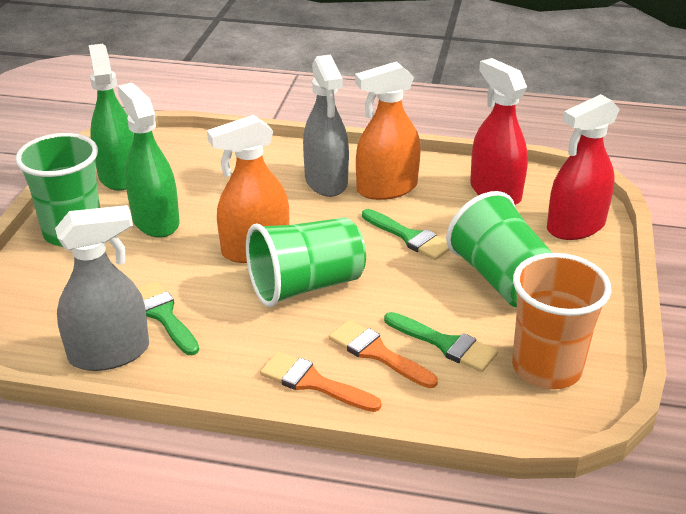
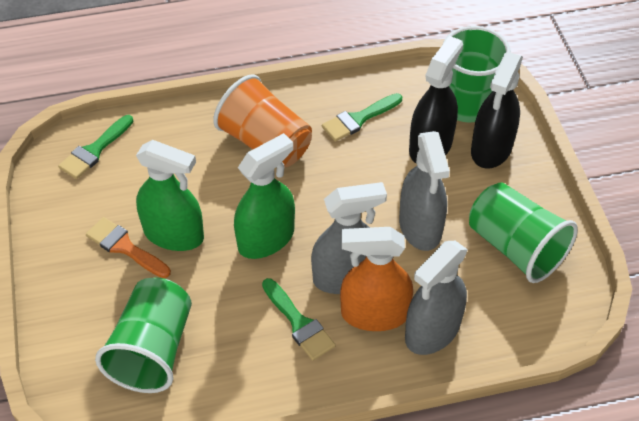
black spray bottle: 0 -> 2
grey spray bottle: 2 -> 3
orange brush: 2 -> 1
orange spray bottle: 2 -> 1
red spray bottle: 2 -> 0

